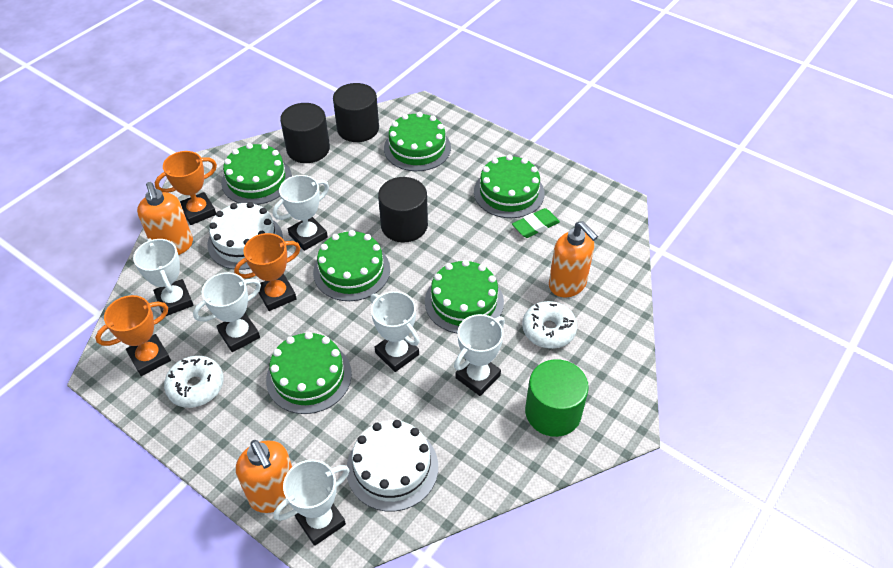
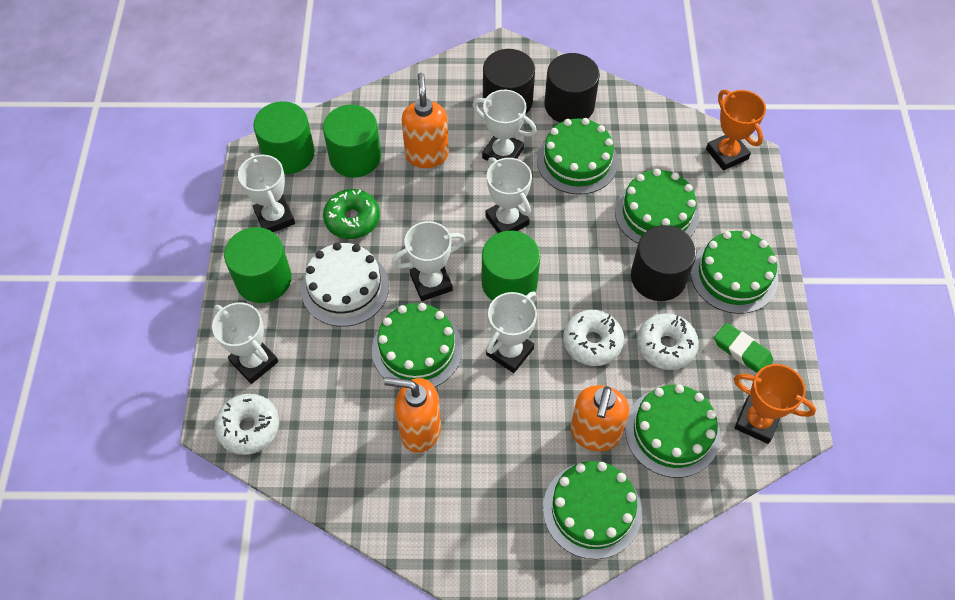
green cylinder: 1 -> 4
green donut: 0 -> 1
orange trophy: 3 -> 2
white cake: 2 -> 1
white donut: 2 -> 3

